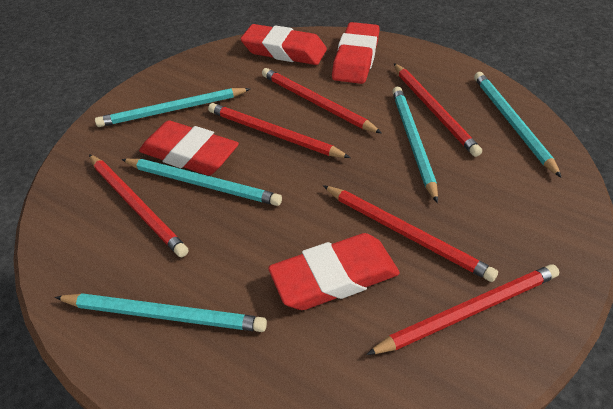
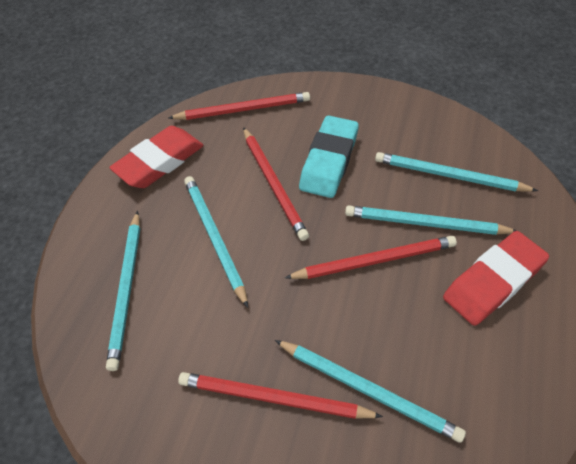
red eraser: 4 -> 2
red pencil: 6 -> 4
turquoise eraser: 0 -> 1

